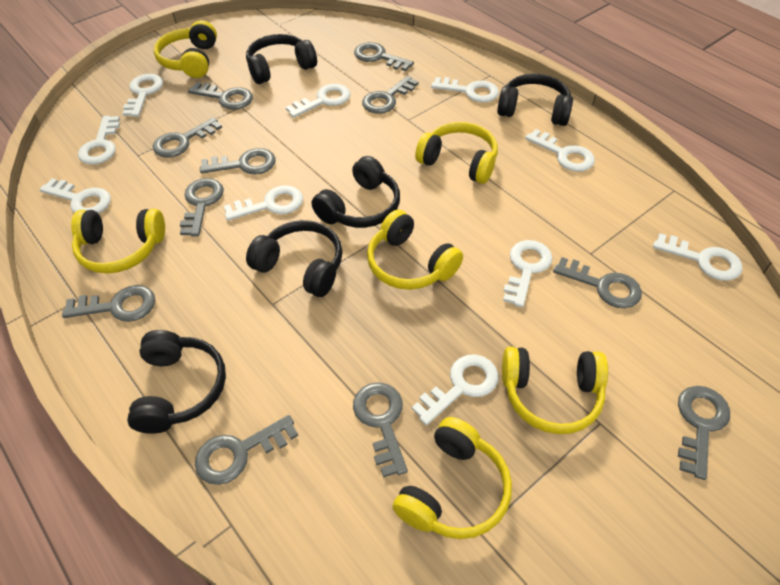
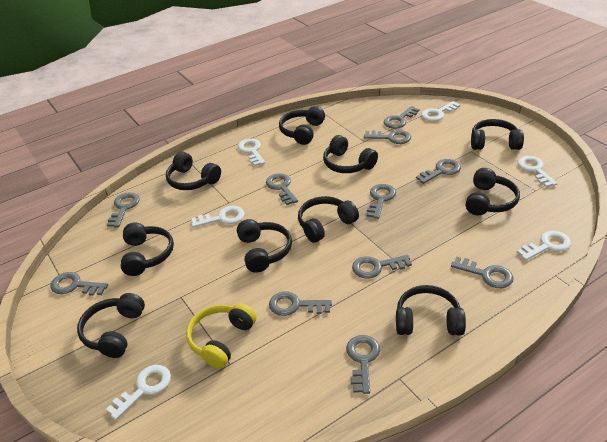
black headphones: 5 -> 10
white key: 10 -> 6
yellow headphones: 6 -> 1

